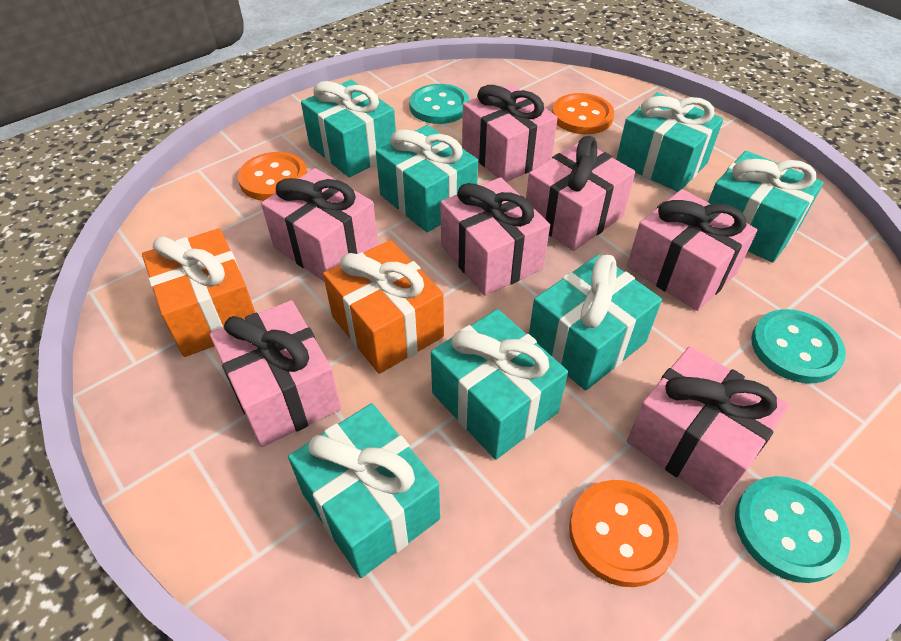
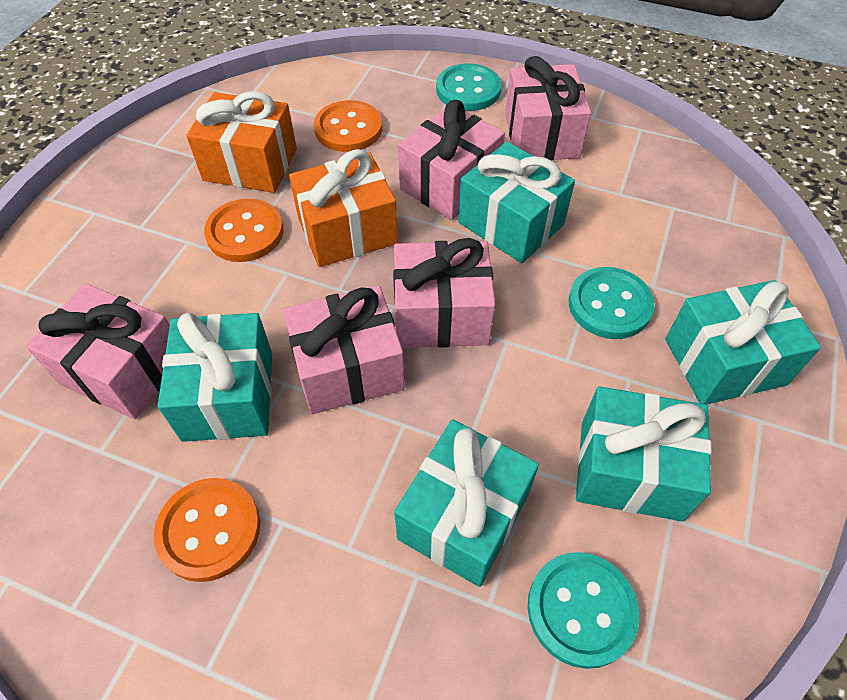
pink gift: 7 -> 5
turquoise gift: 7 -> 5

